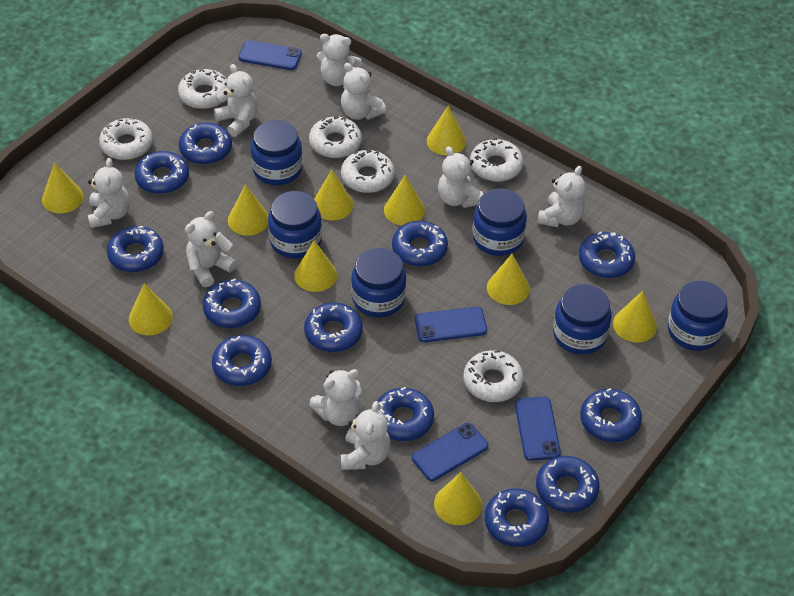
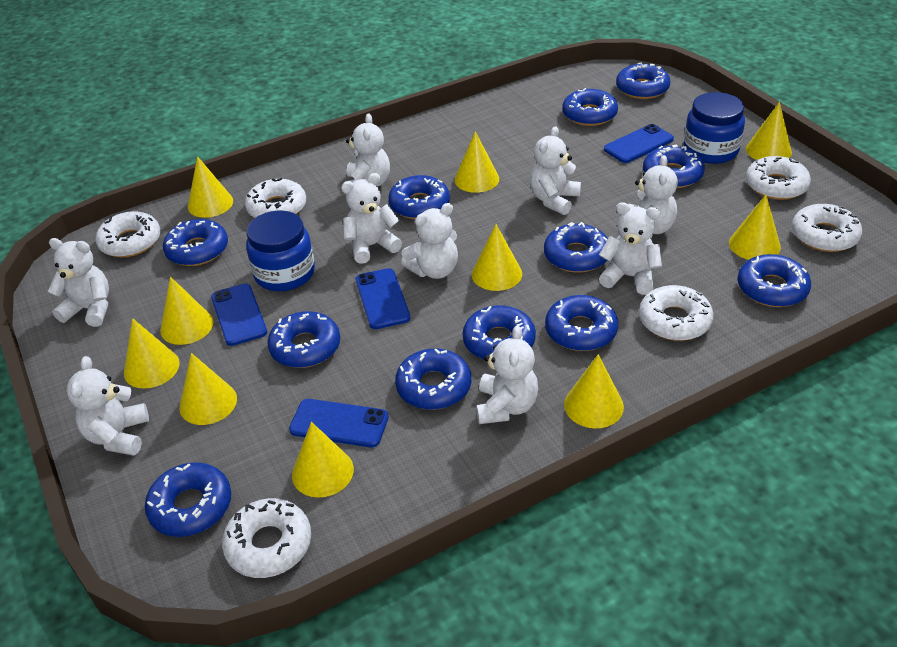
blue jar: 6 -> 2

